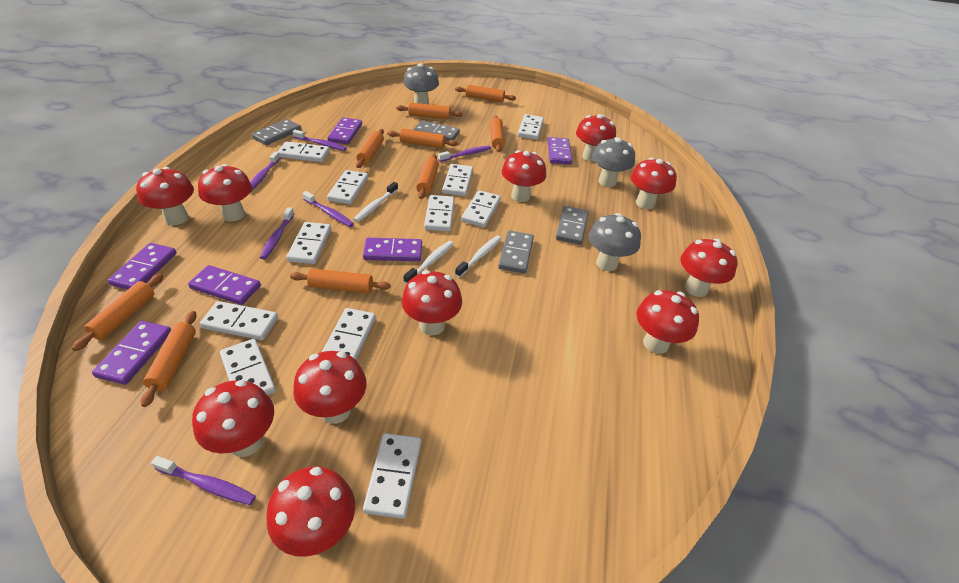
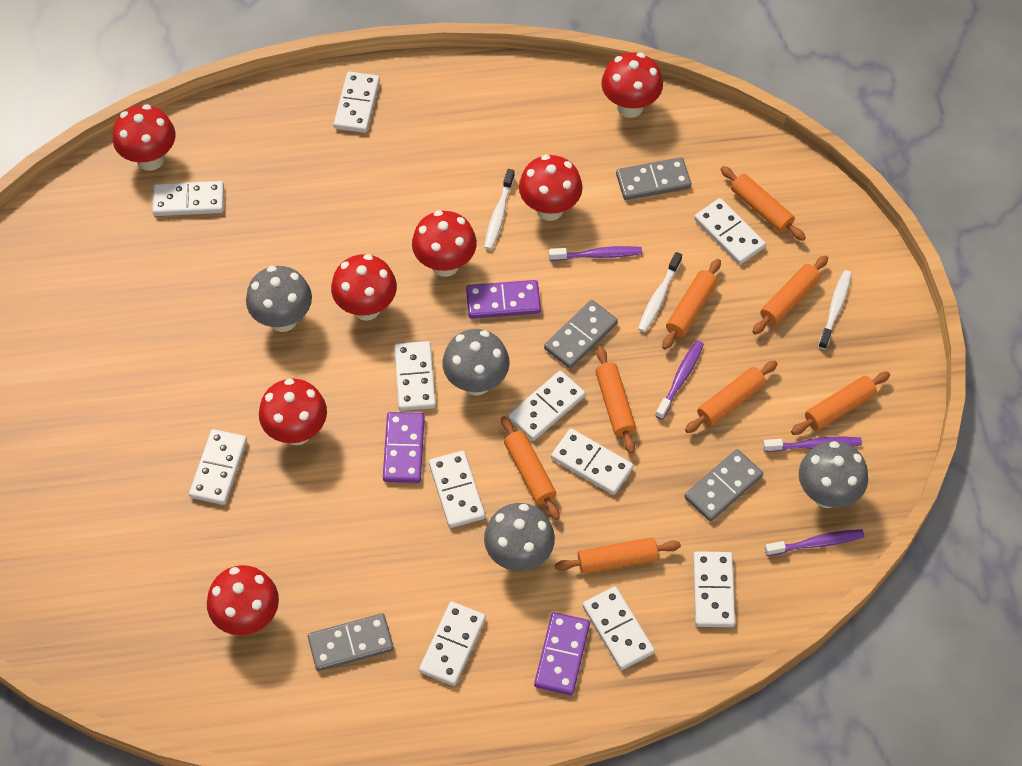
grey mushroom: 3 -> 4
orange rolling pin: 9 -> 8
purple domino: 6 -> 3
purple toothbrush: 6 -> 4
red mushroom: 11 -> 7

